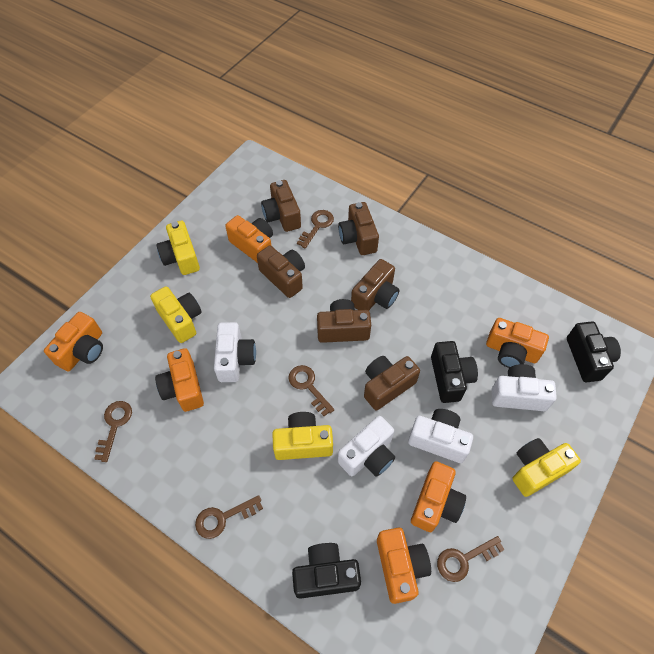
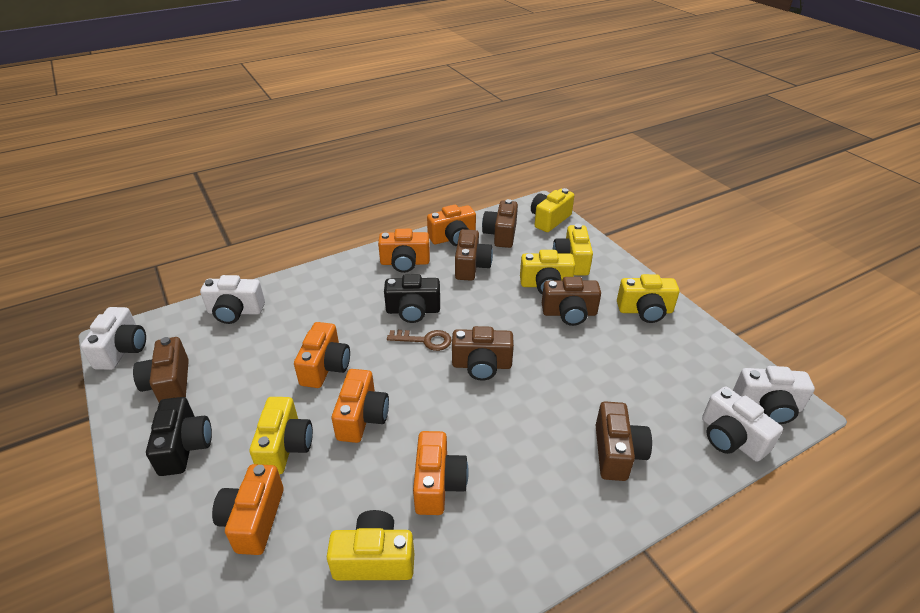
black camera: 3 -> 2
brown key: 5 -> 1
yellow camera: 4 -> 6

